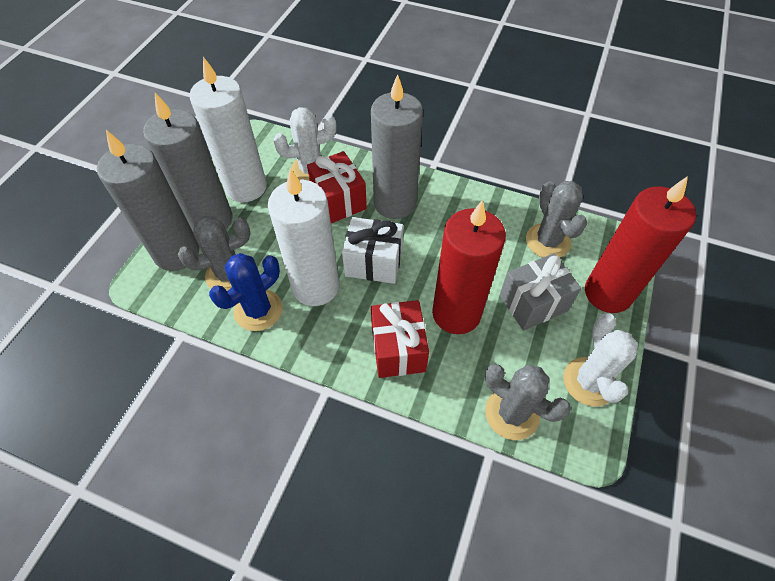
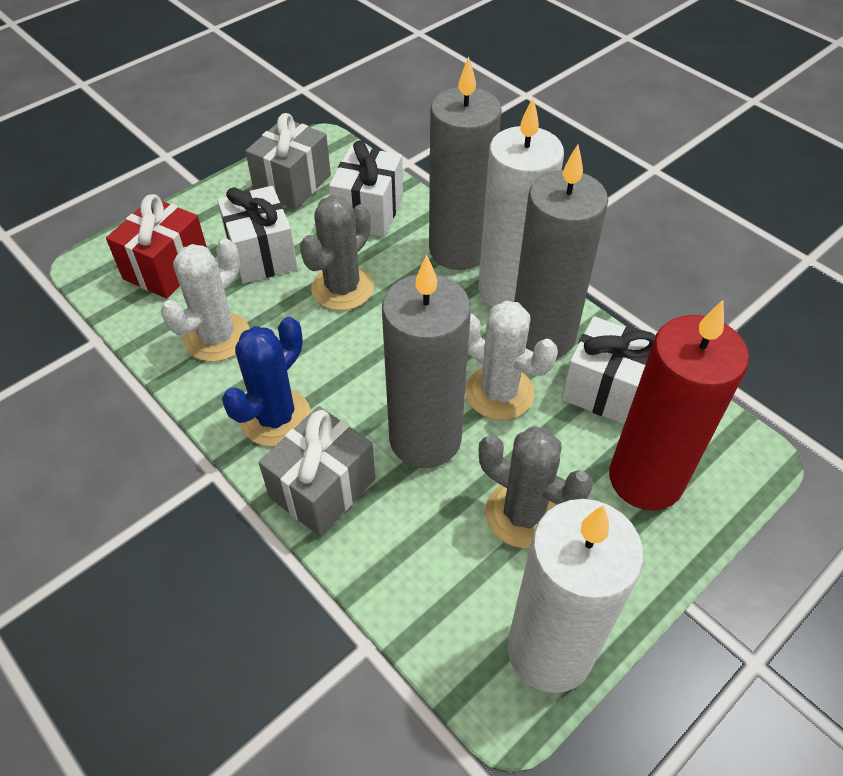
grey cactus: 3 -> 2
grey gift: 1 -> 2
red candle: 2 -> 1
red gift: 2 -> 1
white gift: 1 -> 3

